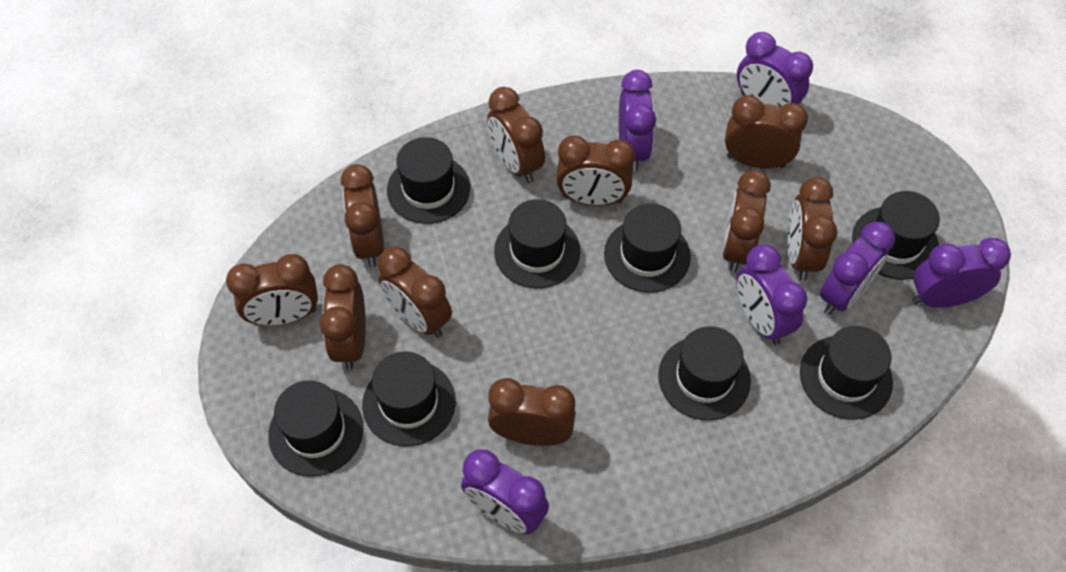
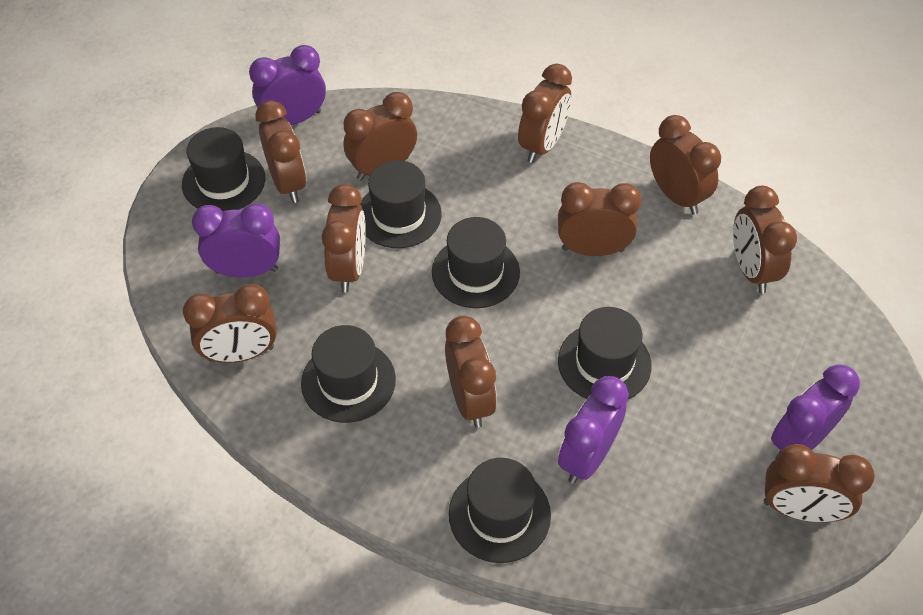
black hat: 8 -> 6
purple clock: 6 -> 4

